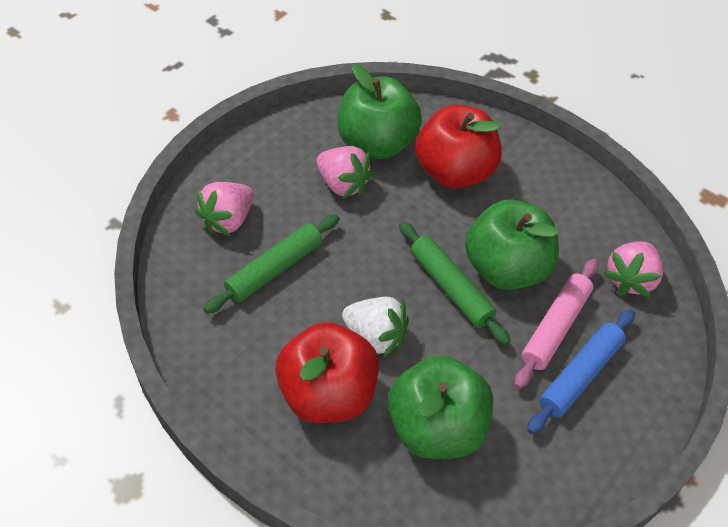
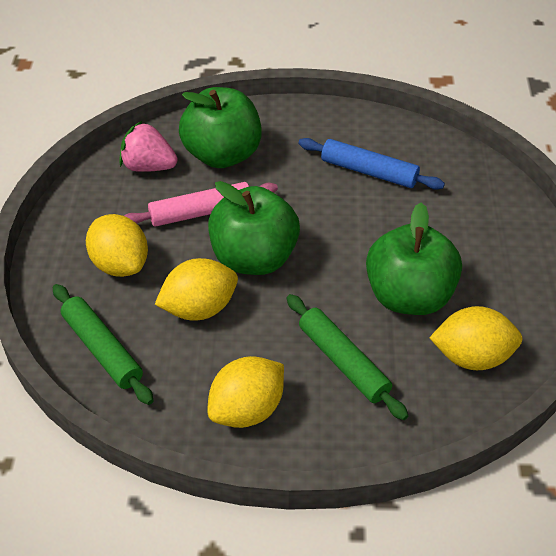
pink strawberry: 3 -> 1
red apple: 2 -> 0
white strawberry: 1 -> 0
yellow lemon: 0 -> 4

